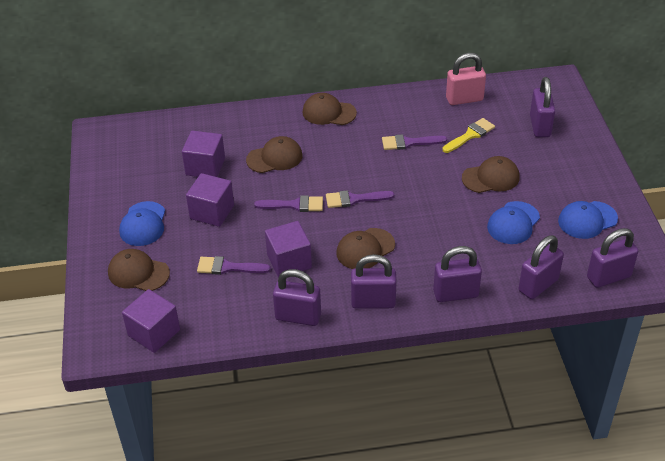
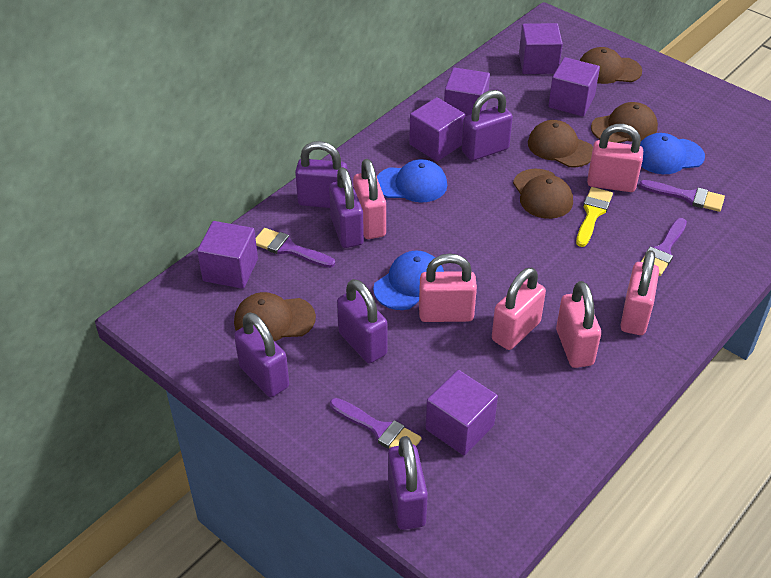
pink padlock: 1 -> 6
purple cube: 4 -> 6

